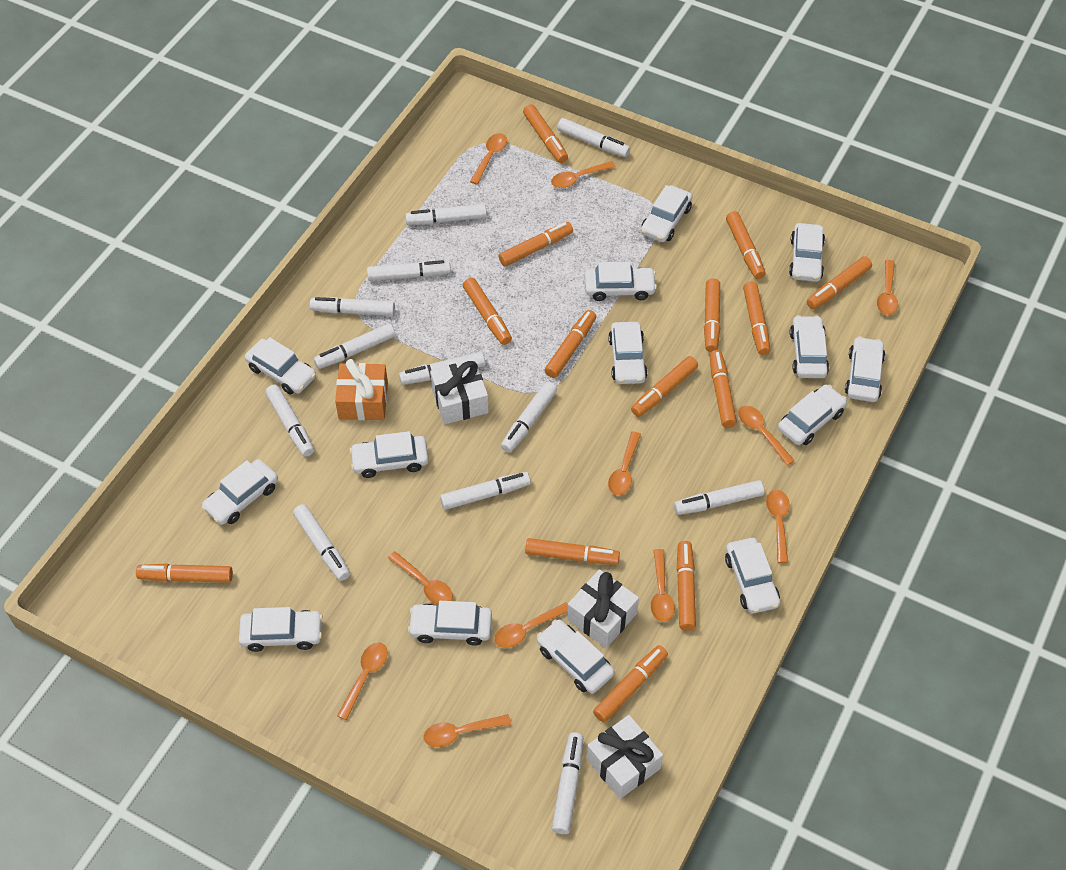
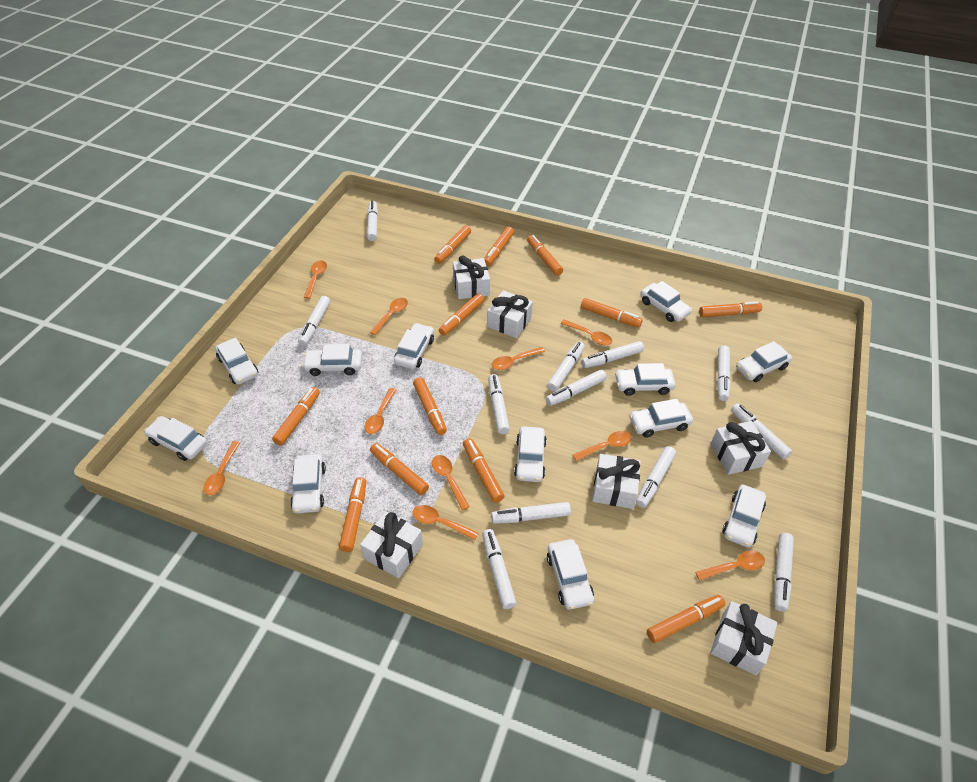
orange gift: 1 -> 0
orange marker: 14 -> 12
orange spoon: 11 -> 10
white car: 14 -> 12
white gift: 3 -> 6

